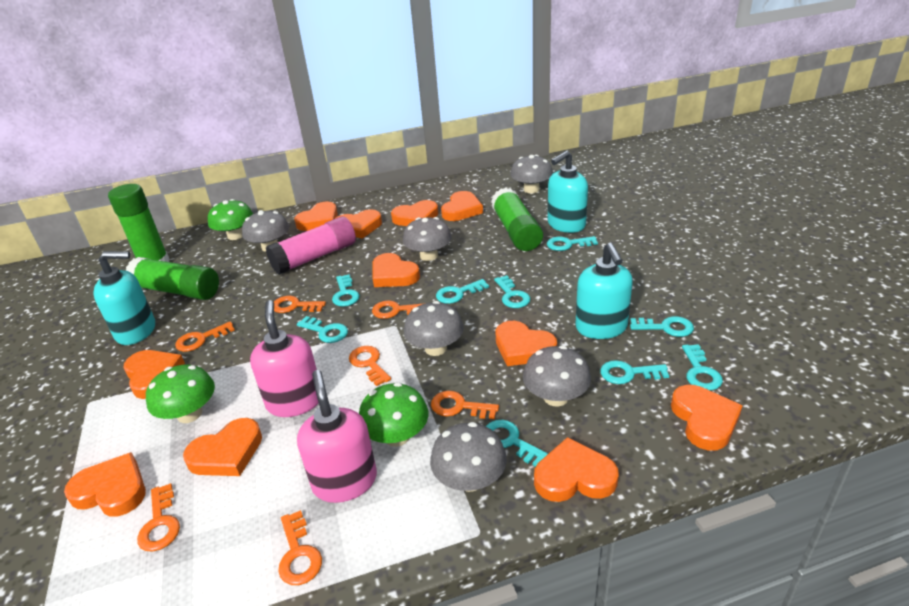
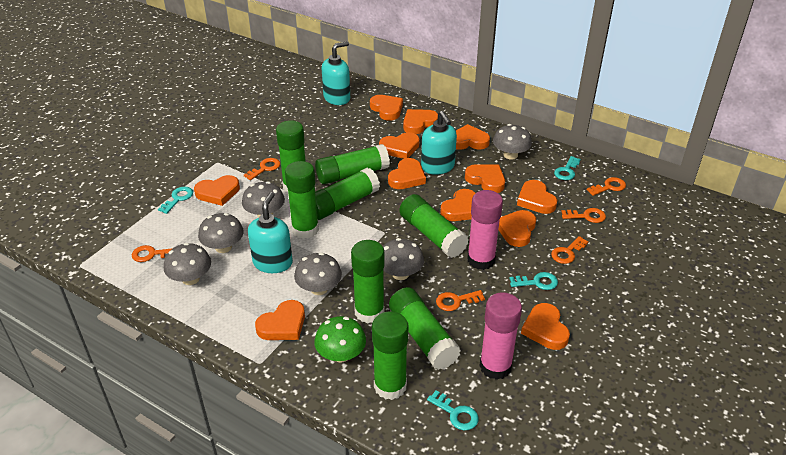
green glue stick: 3 -> 8
green mushroom: 3 -> 1
orange heart: 11 -> 12
orange key: 7 -> 6
pink glue stick: 1 -> 2
pink soap dispenser: 2 -> 0
turquoise key: 9 -> 4

